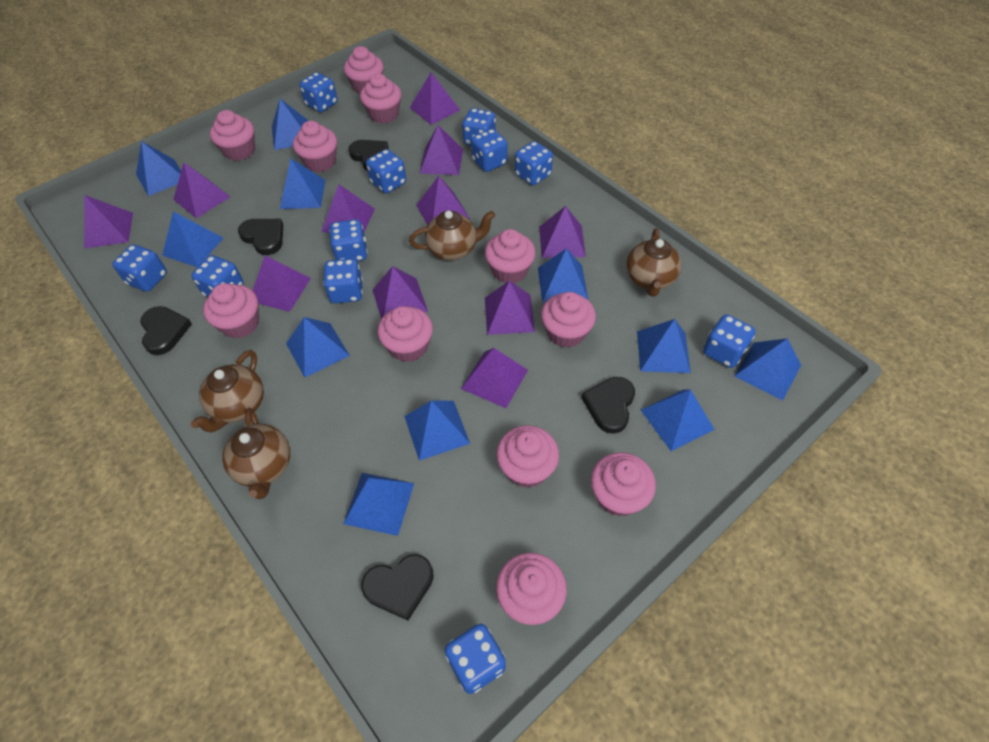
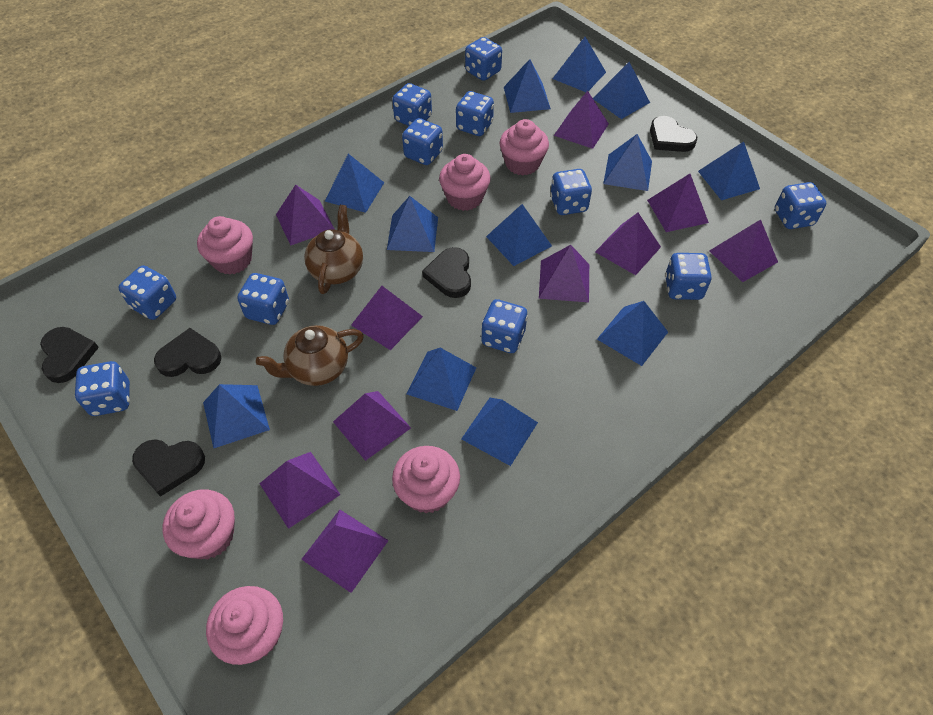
blue pyramid: 11 -> 12
brown teapot: 4 -> 2
pink cupcake: 11 -> 6
purple pyramid: 11 -> 10

